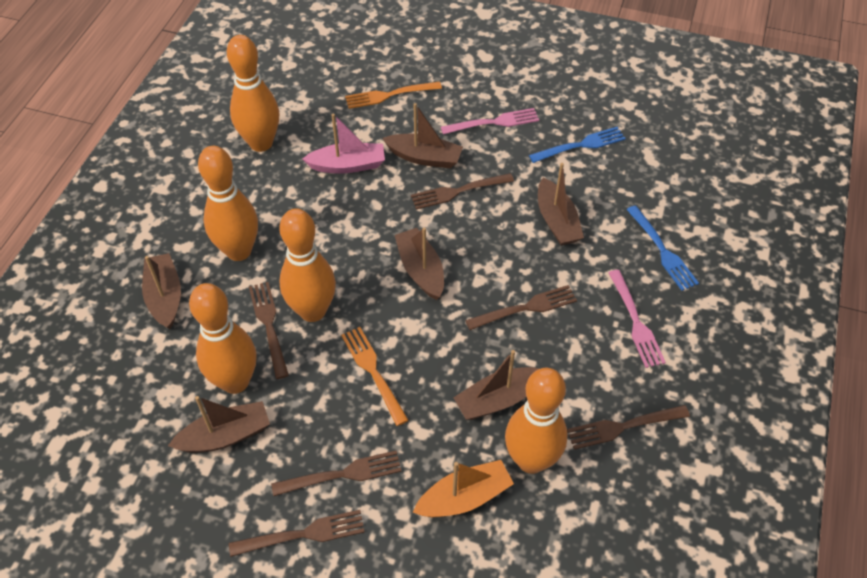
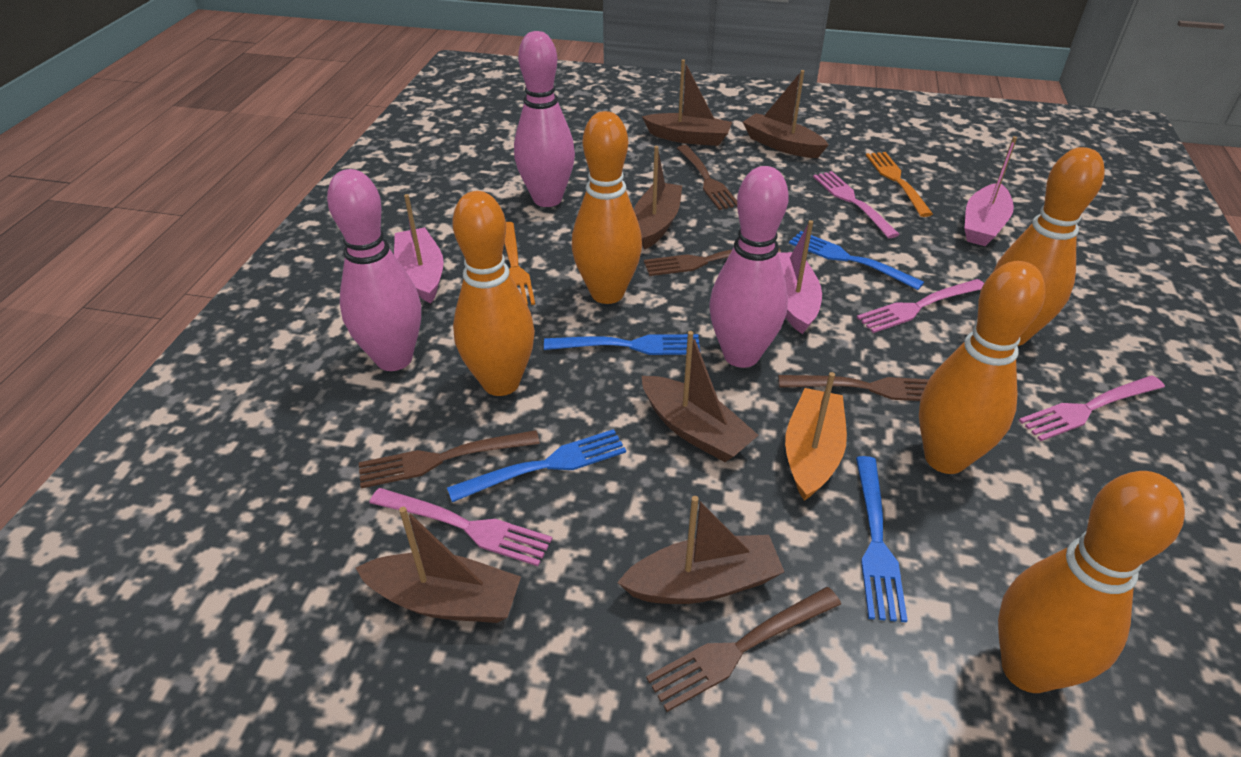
blue fork: 2 -> 4
brown fork: 6 -> 5
pink boat: 1 -> 3
pink bowling pin: 0 -> 3
pink fork: 2 -> 4

